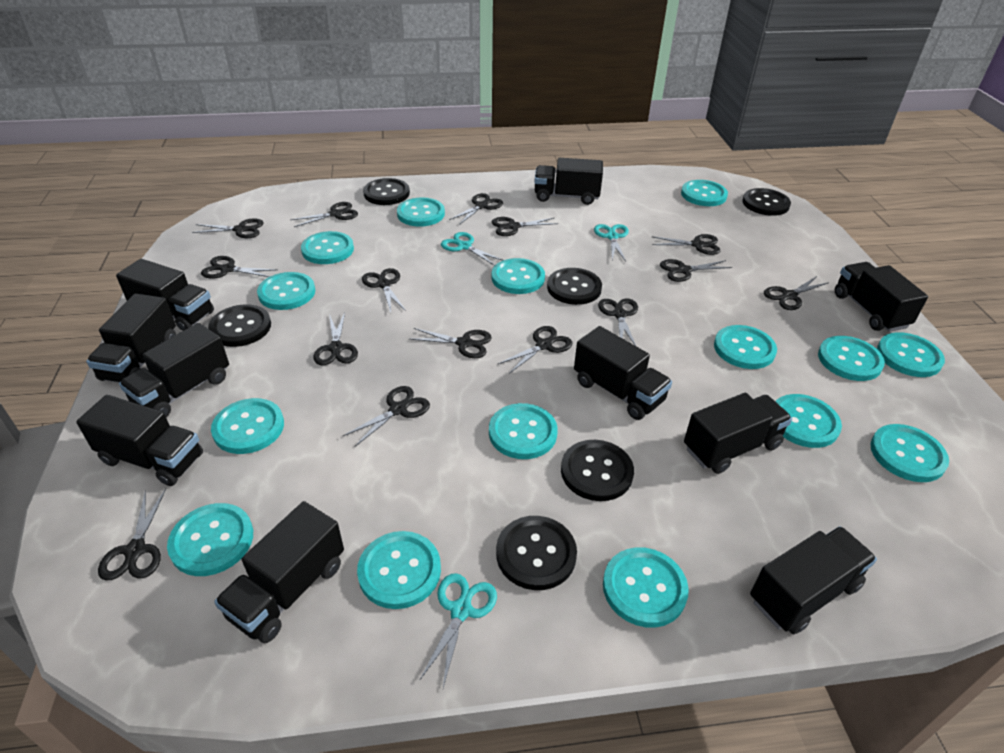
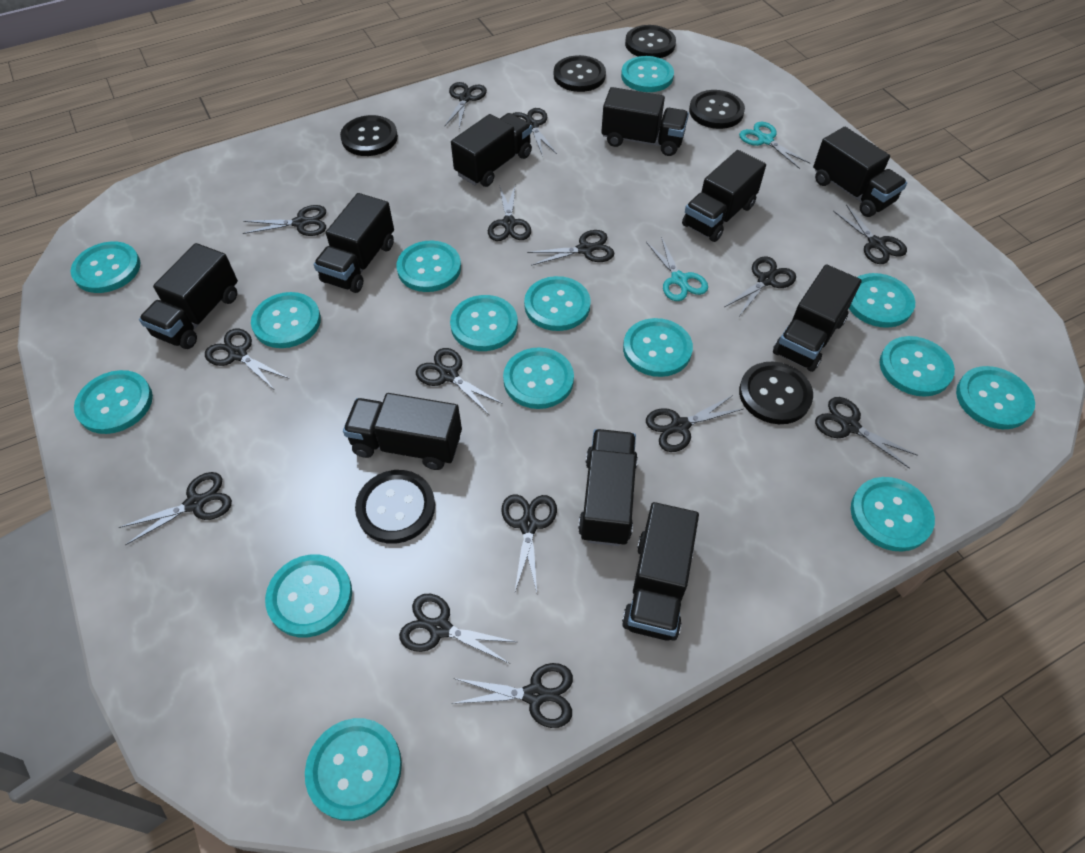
turquoise scissors: 3 -> 2

